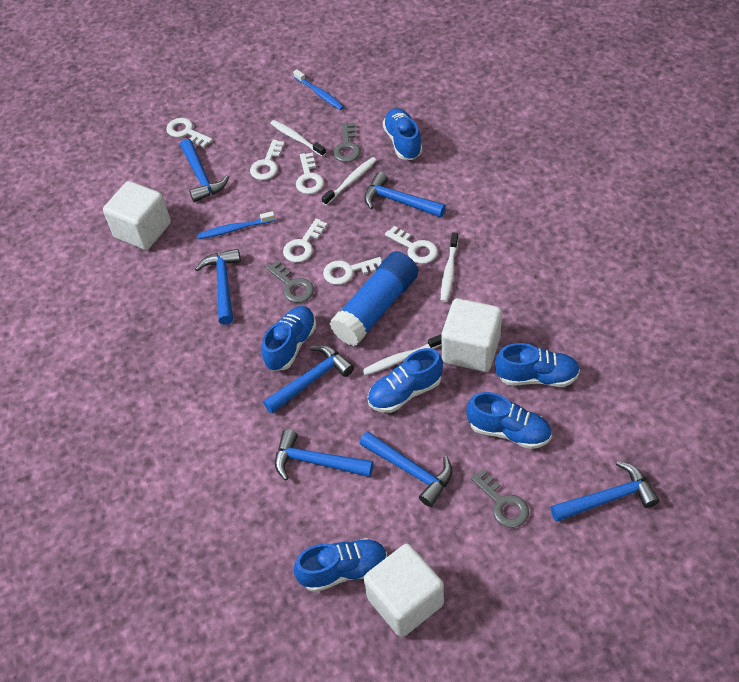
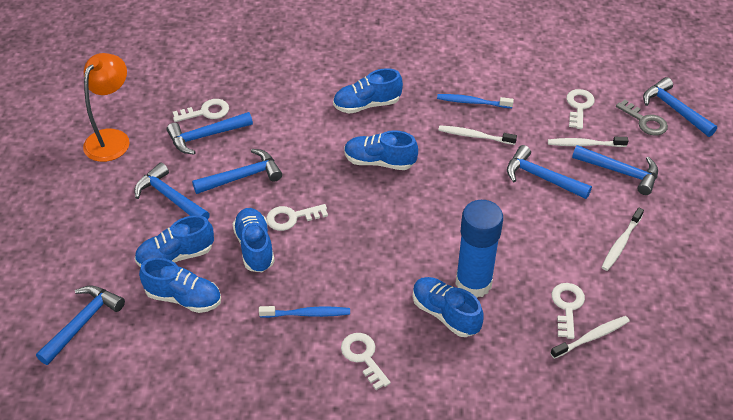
grey key: 3 -> 1
orange lamp: 0 -> 1
white cube: 3 -> 0
white key: 6 -> 5

